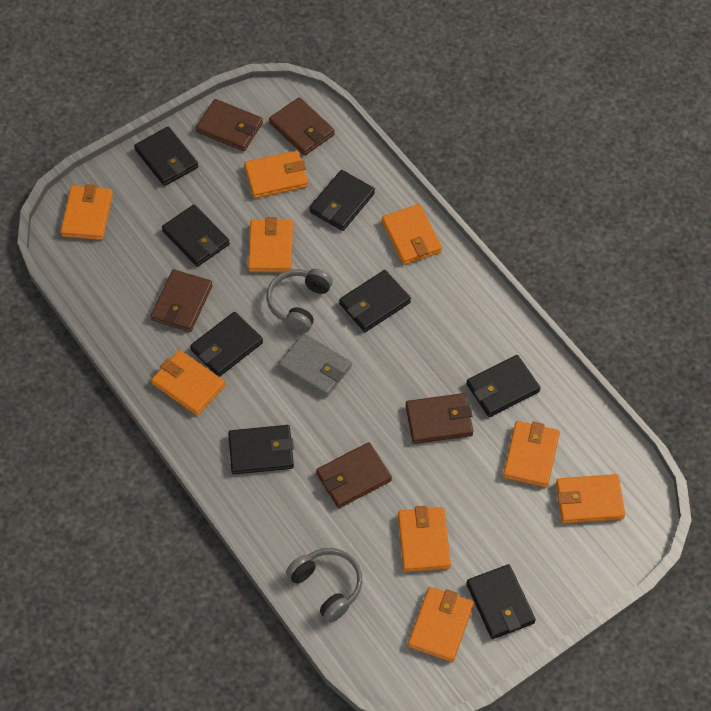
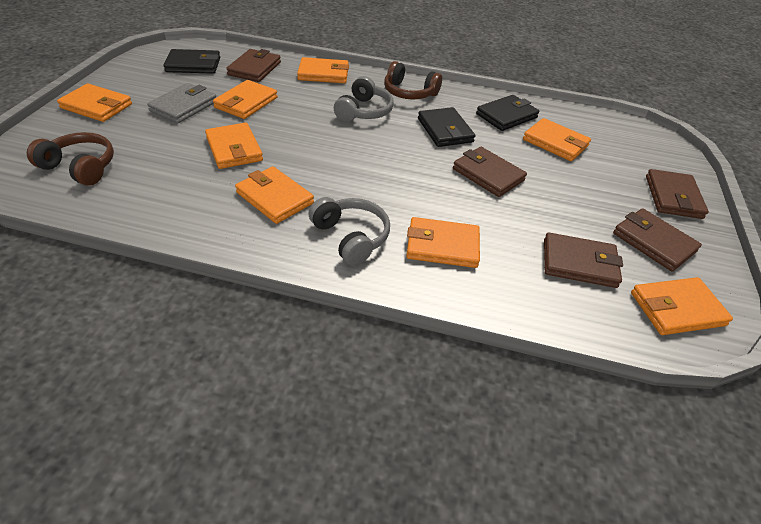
black wallet: 8 -> 3
brown headphones: 0 -> 2
orange wallet: 9 -> 8

